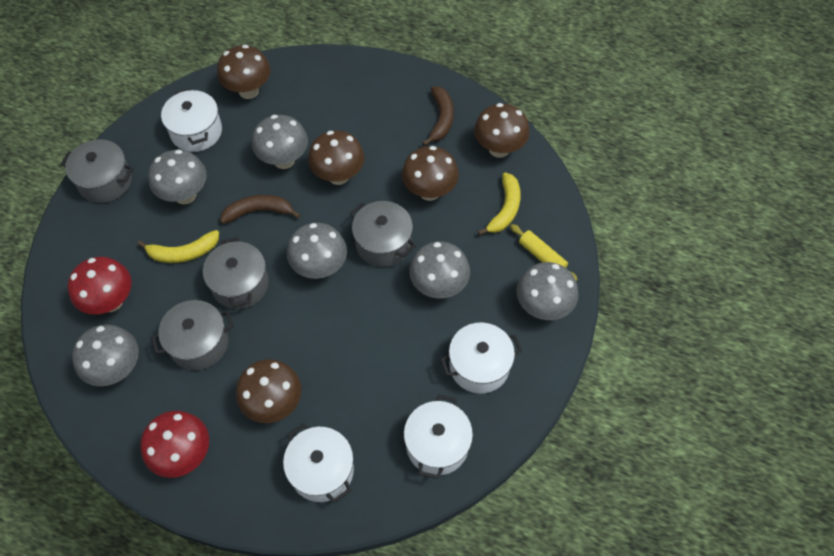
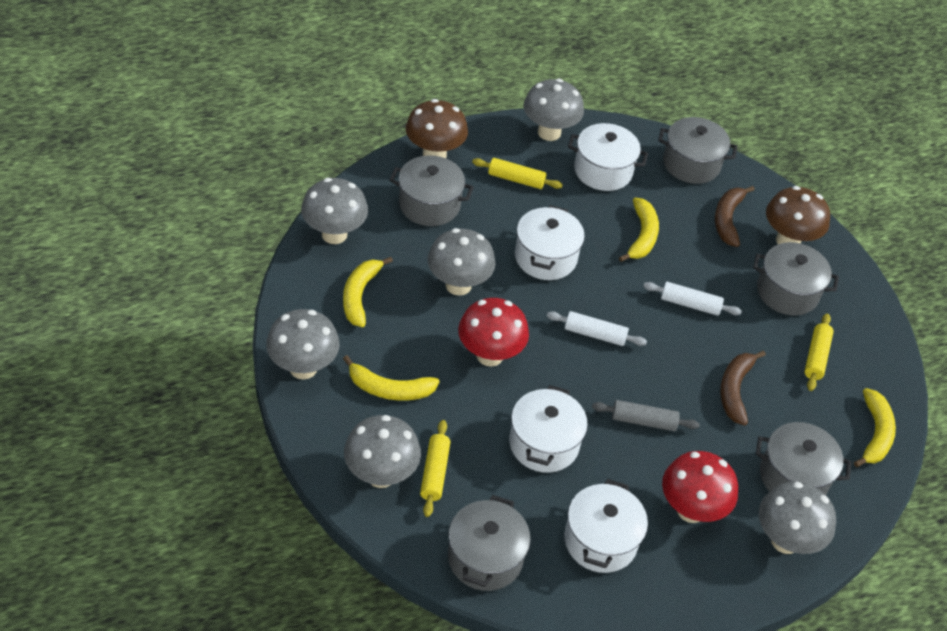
brown mushroom: 5 -> 2
grey pot: 4 -> 5
grey rolling pin: 0 -> 1
white rolling pin: 0 -> 2
yellow banana: 2 -> 4
yellow rolling pin: 1 -> 3

